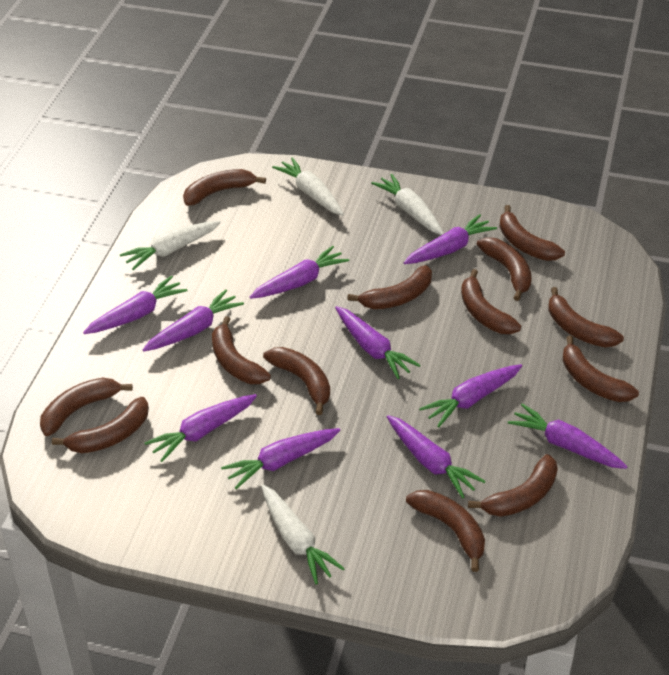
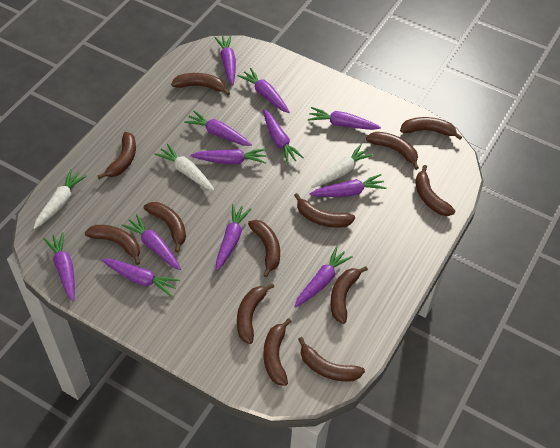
purple carrot: 10 -> 12
white carrot: 4 -> 3

